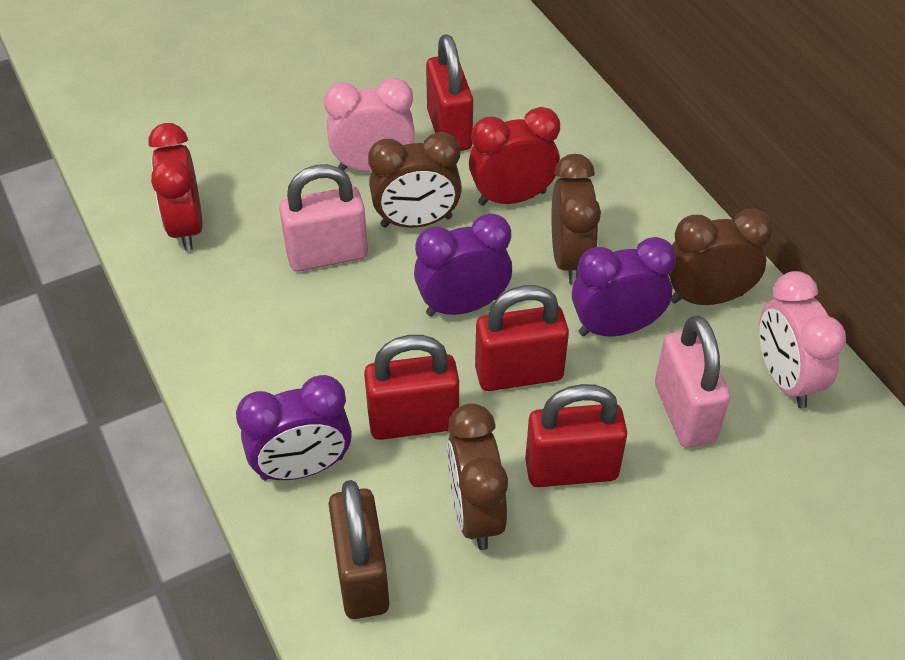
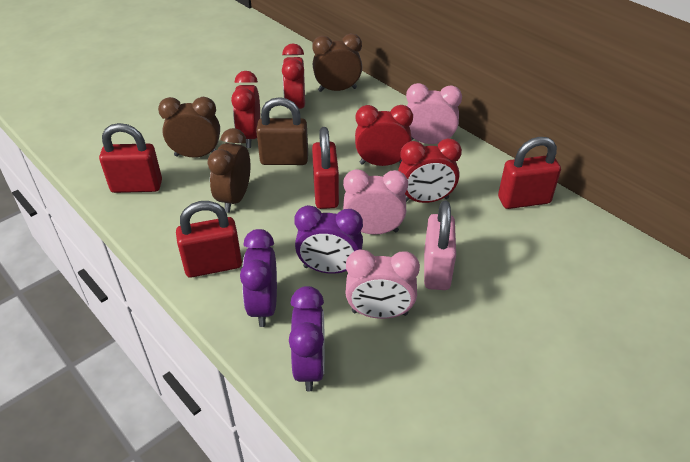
brown clock: 4 -> 3
pink clock: 2 -> 3
pink padlock: 2 -> 1
red clock: 2 -> 4

